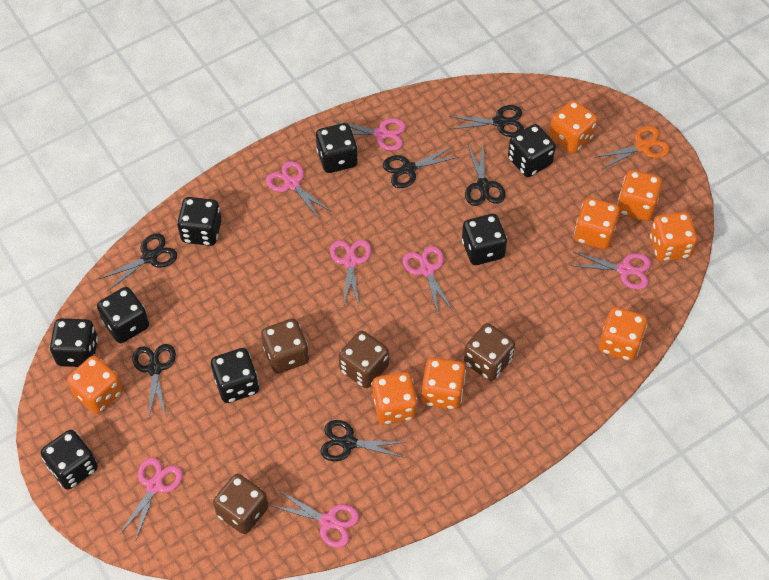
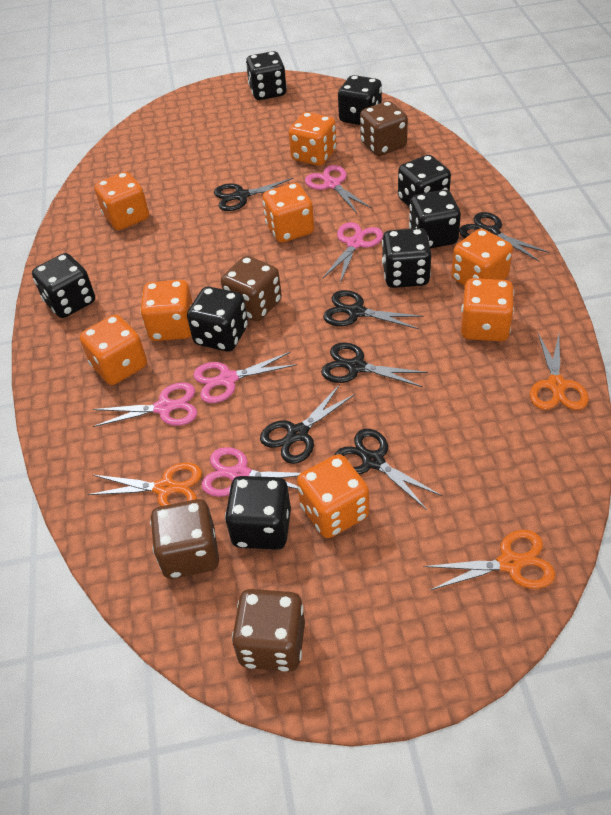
orange scissors: 1 -> 3
pink scissors: 7 -> 5

